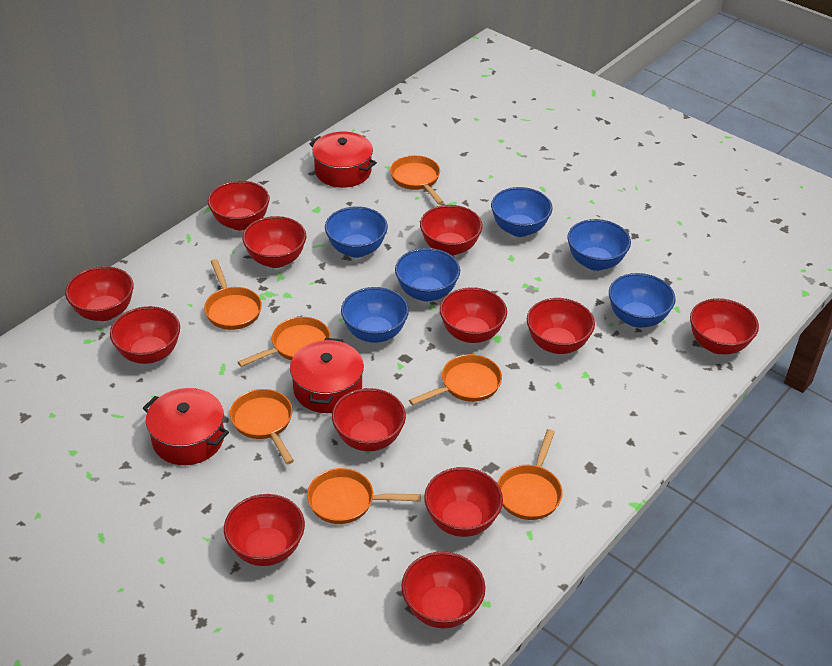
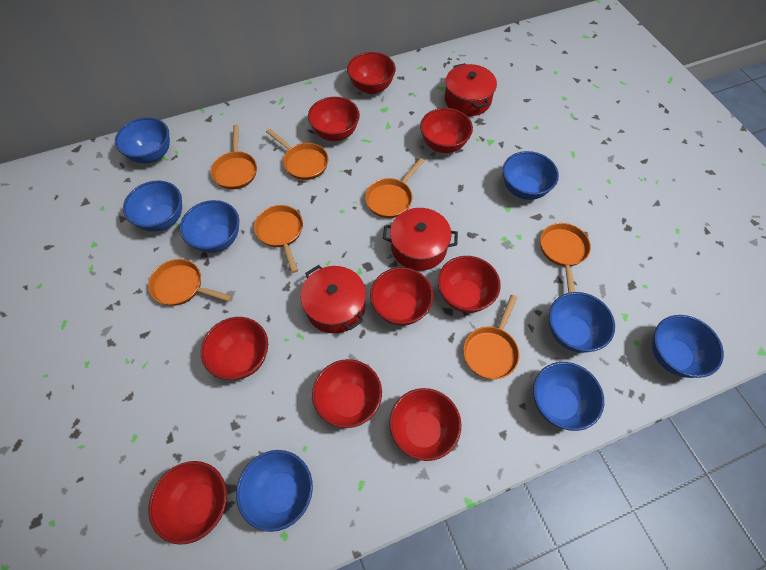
blue bowl: 6 -> 8
red bowl: 12 -> 9

